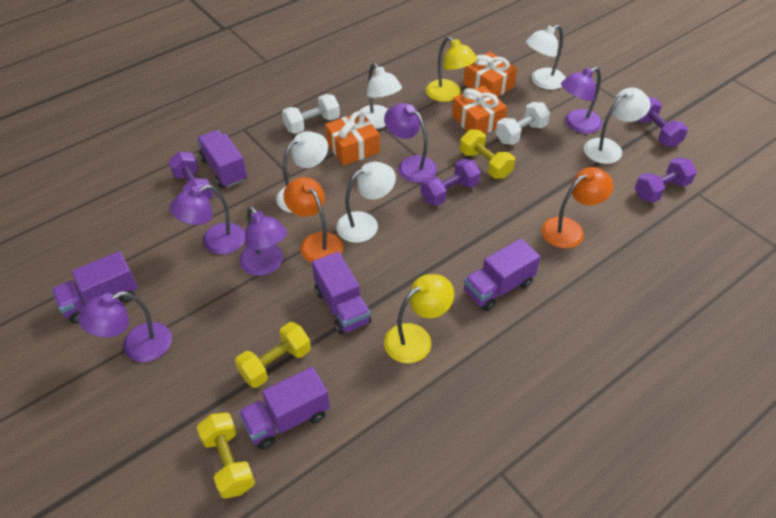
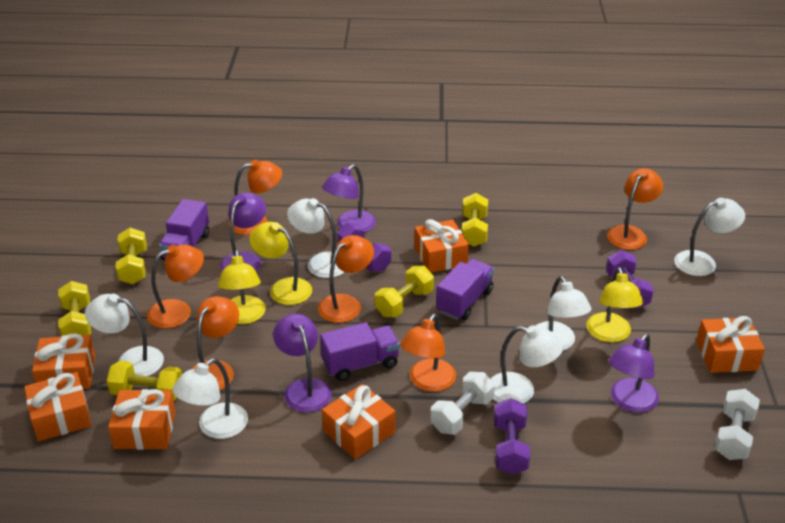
orange gift: 3 -> 6
orange lamp: 2 -> 6
purple dumbbell: 4 -> 3
purple lamp: 5 -> 4
purple truck: 5 -> 3
white lamp: 5 -> 6
yellow dumbbell: 3 -> 5
yellow lamp: 2 -> 3

